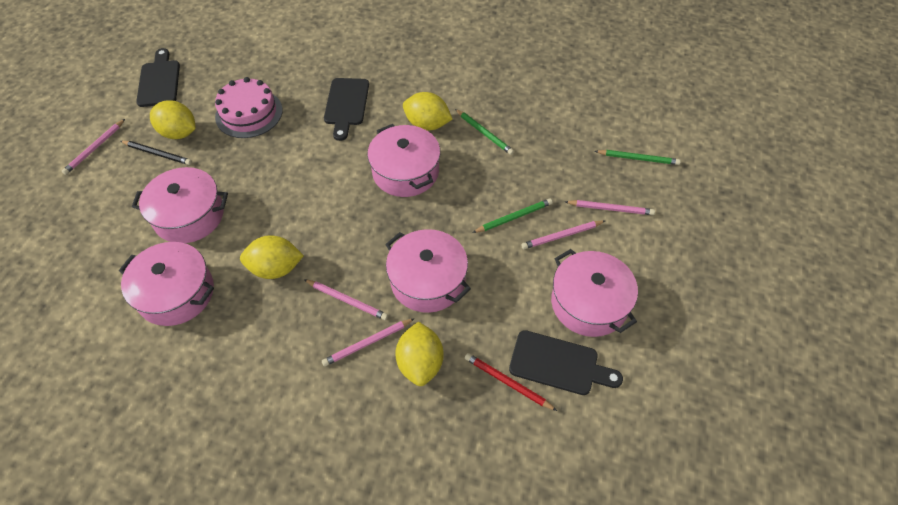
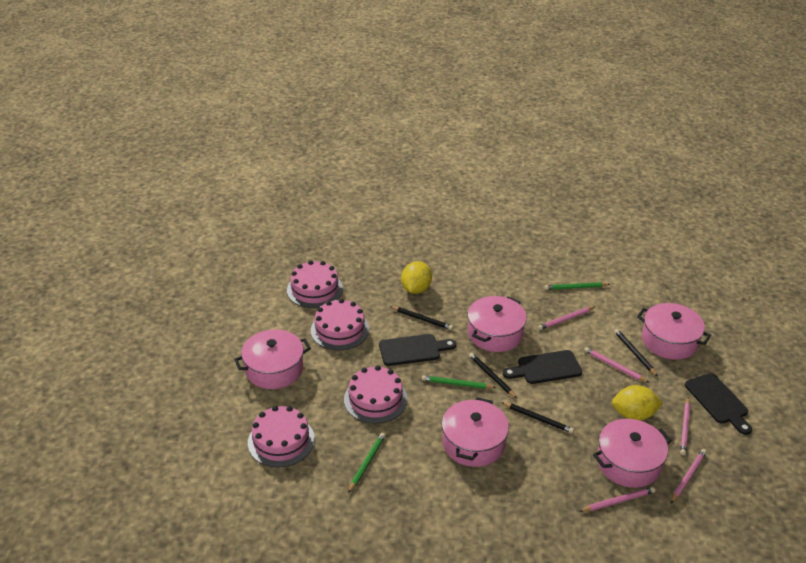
black pencil: 1 -> 4
pink cake: 1 -> 4
red pencil: 1 -> 0
yellow lemon: 4 -> 2

